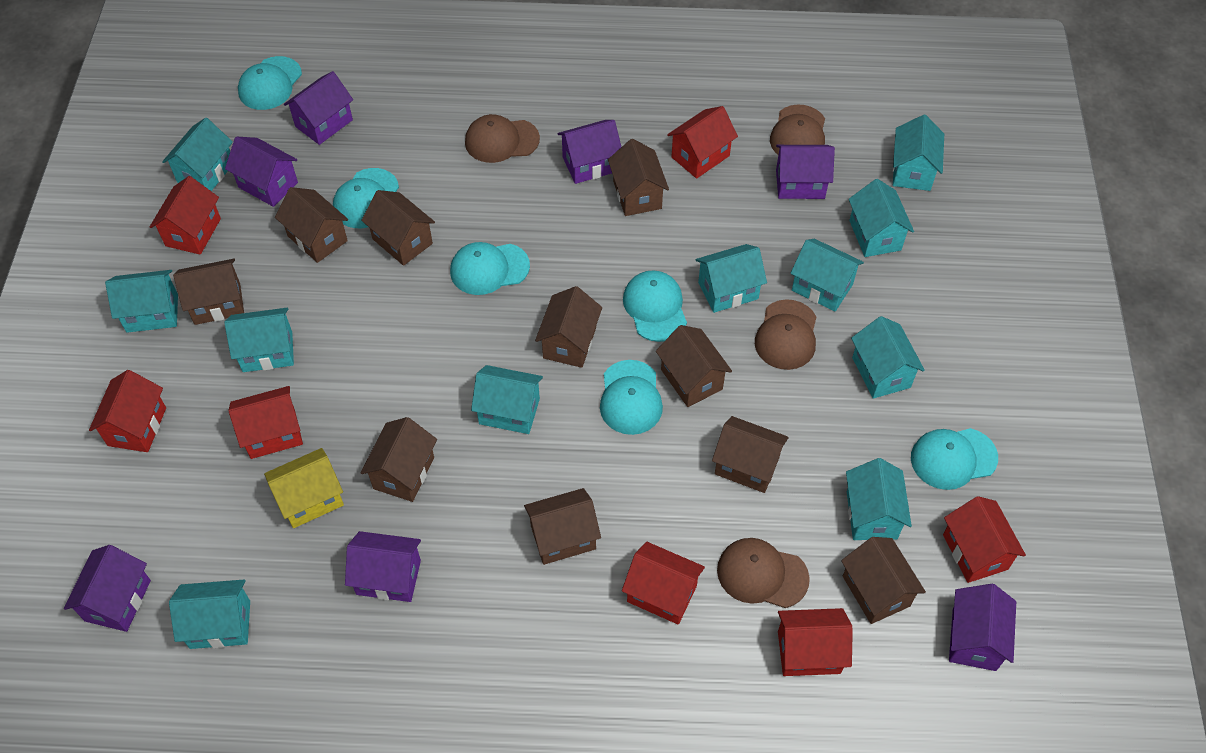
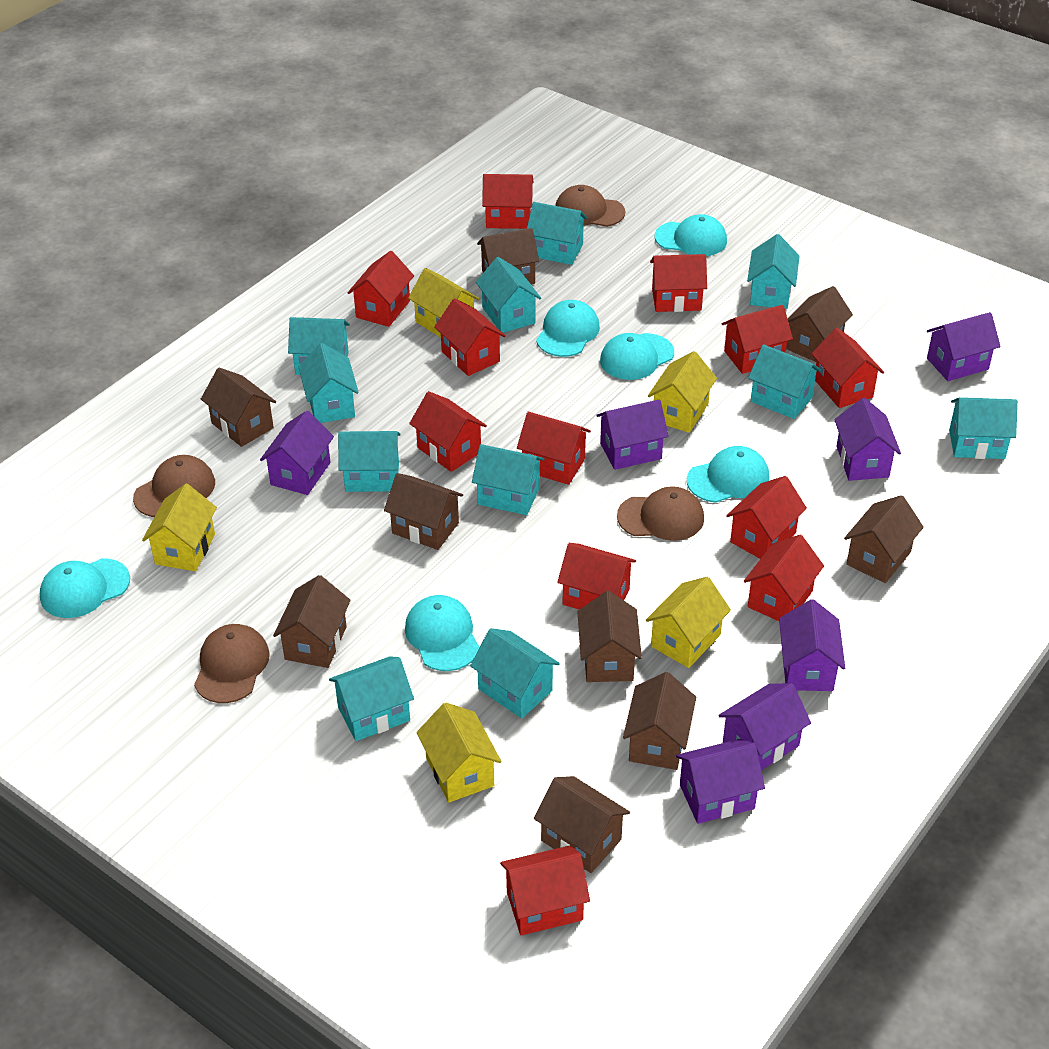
brown house: 10 -> 9
red house: 7 -> 12
yellow house: 1 -> 5

